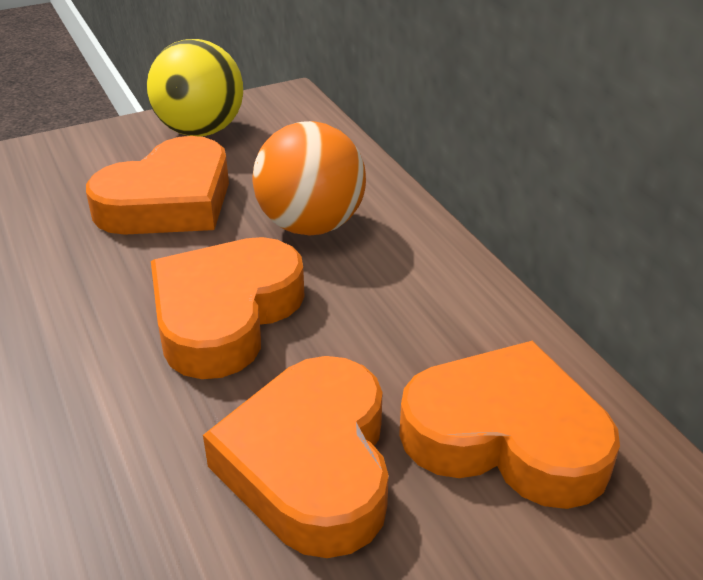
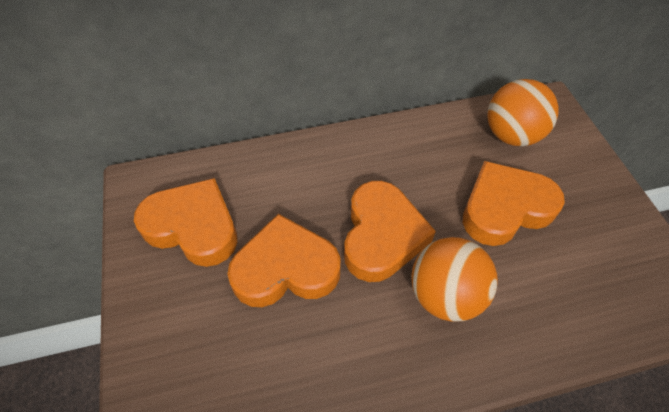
orange ball: 1 -> 2
yellow ball: 1 -> 0

